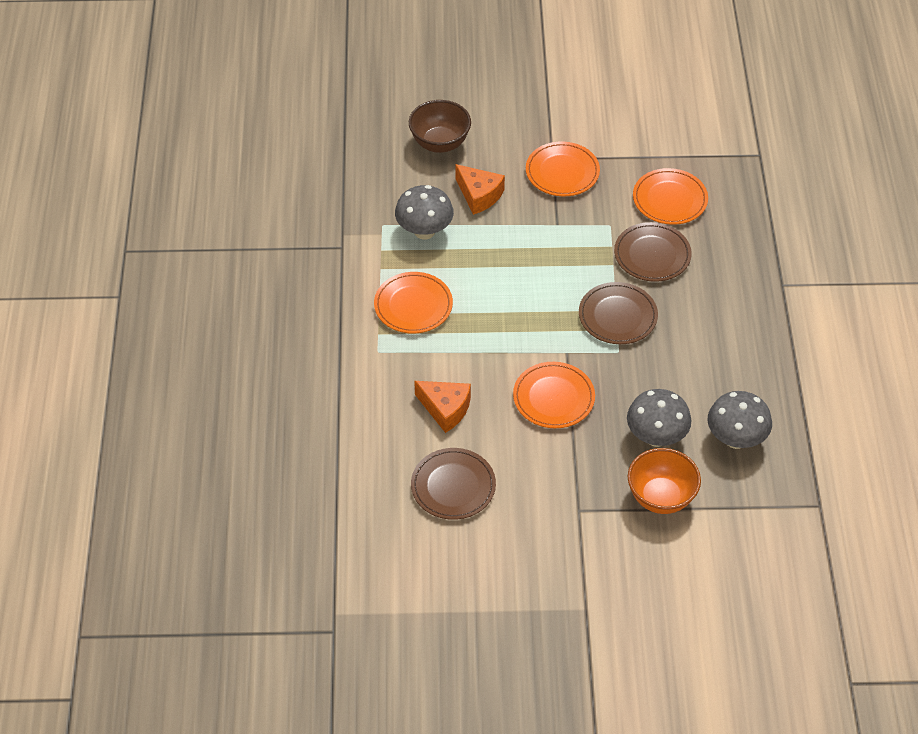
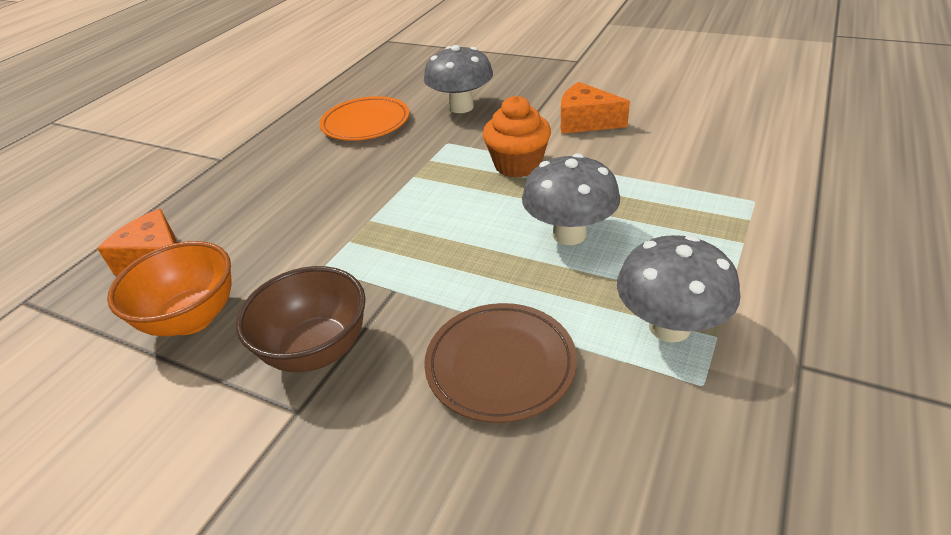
brown plate: 3 -> 1
orange cupcake: 0 -> 1
orange plate: 4 -> 1

